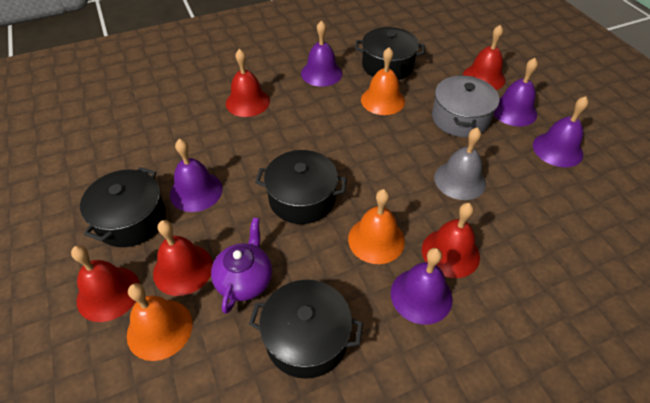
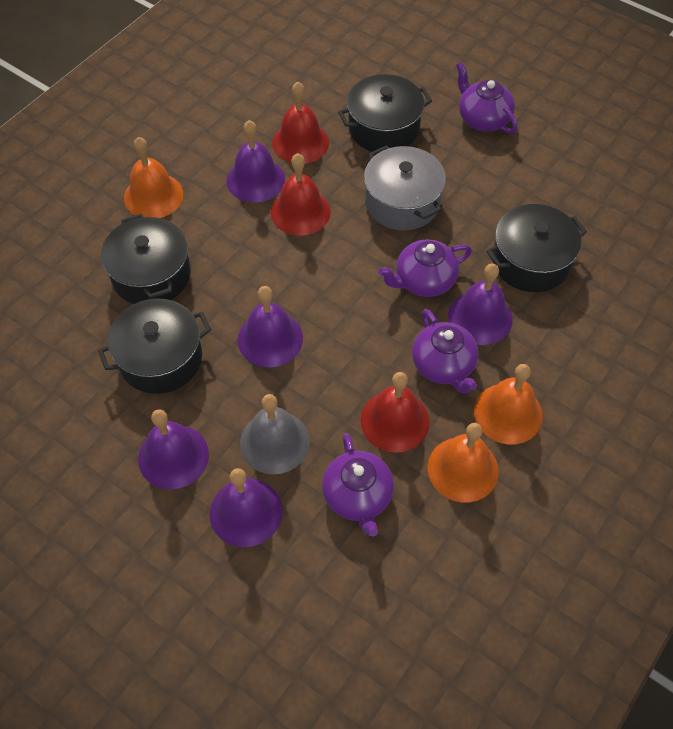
purple teapot: 1 -> 4
red bell: 5 -> 3

